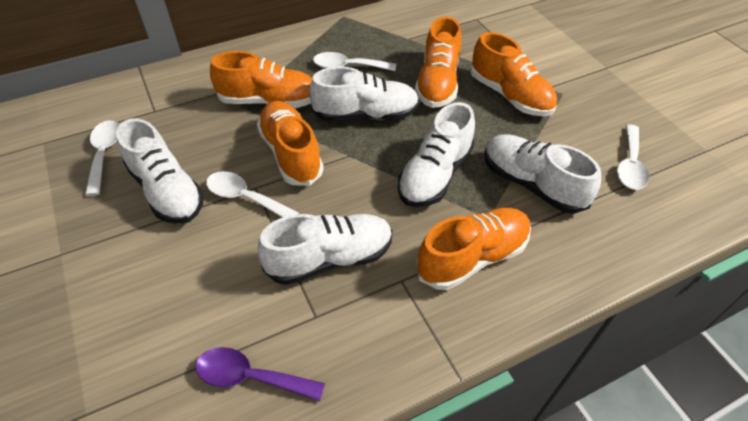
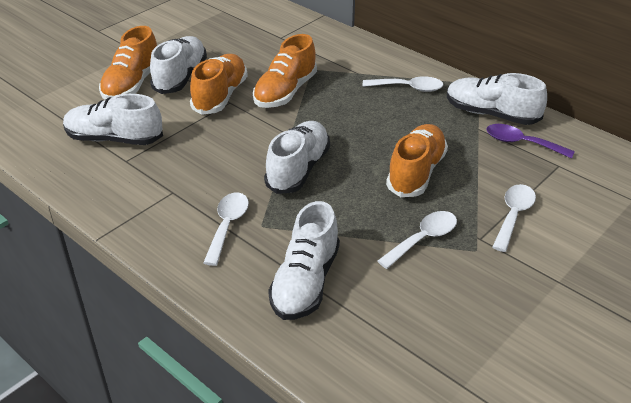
orange shoe: 5 -> 4

